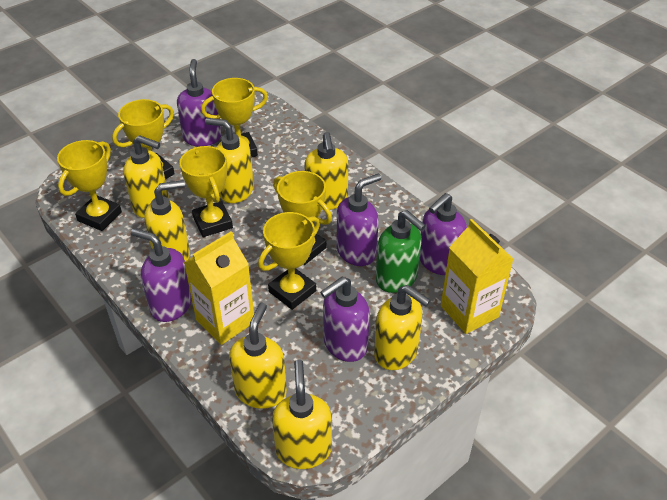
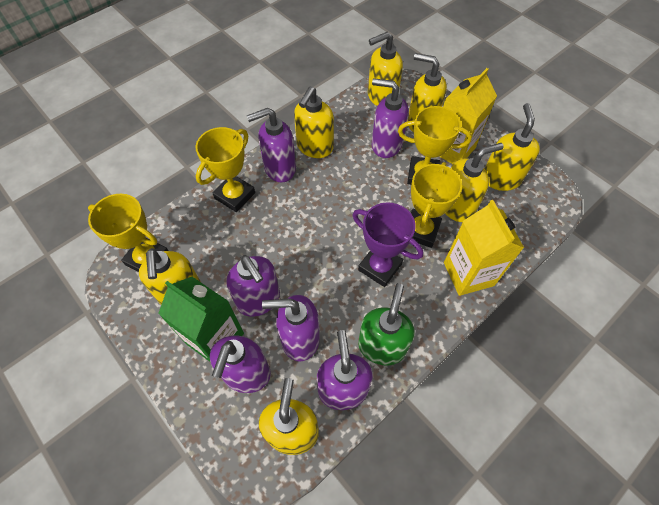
green carton: 0 -> 1
purple soap dispenser: 5 -> 6
purple trophy: 0 -> 1
yellow trophy: 6 -> 4

